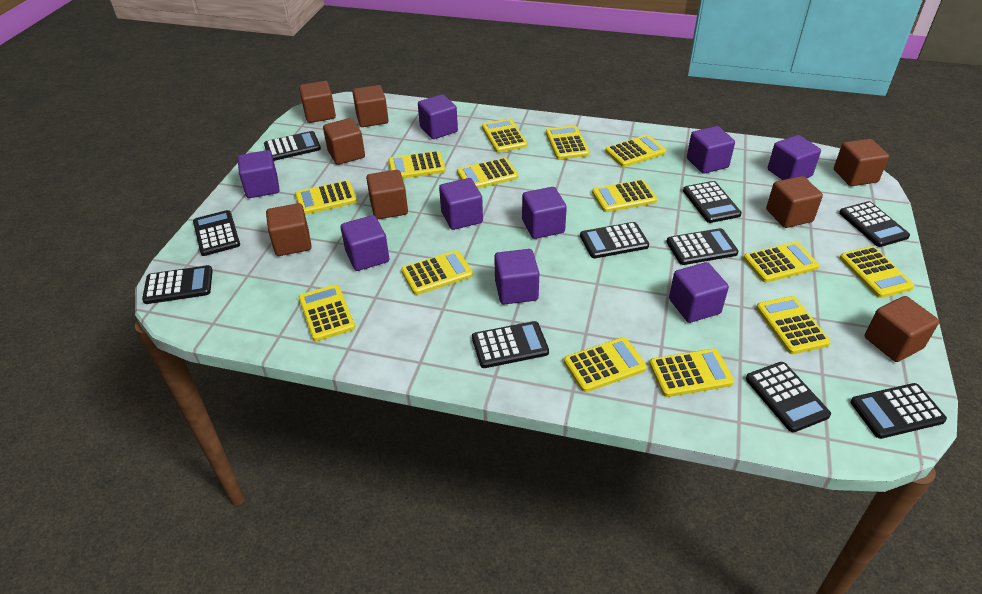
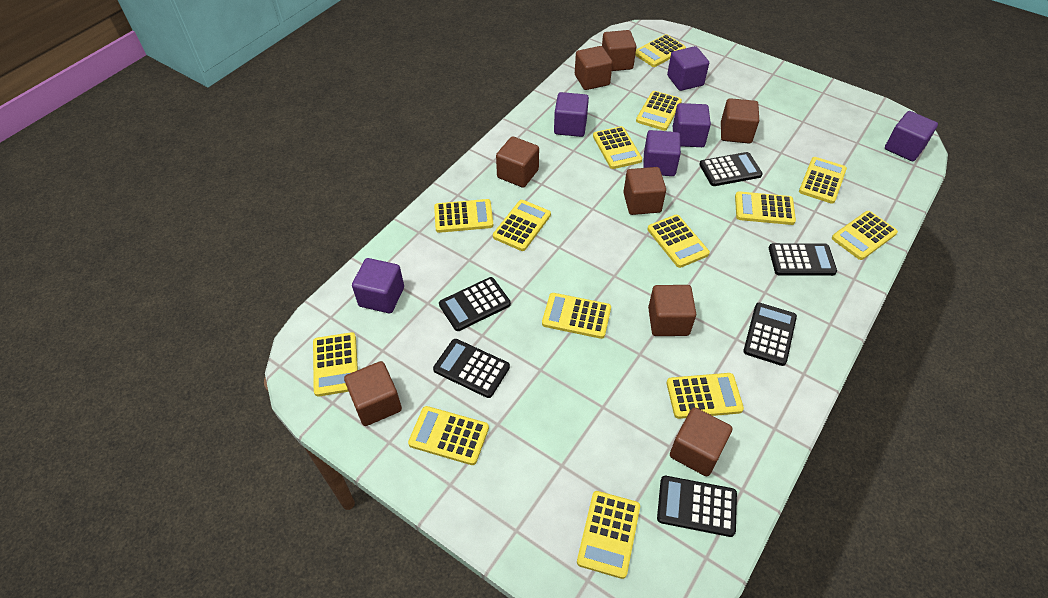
black calculator: 10 -> 6
purple cube: 9 -> 6

